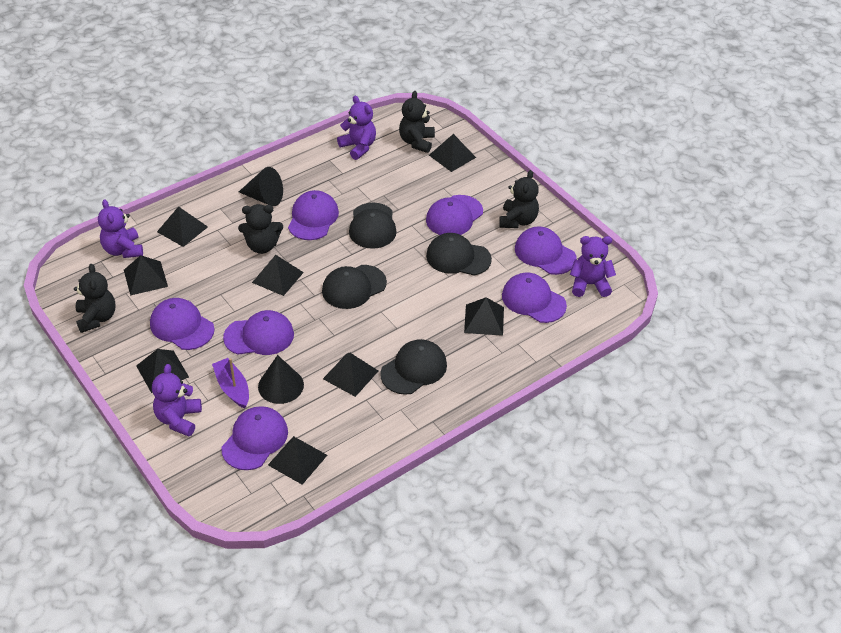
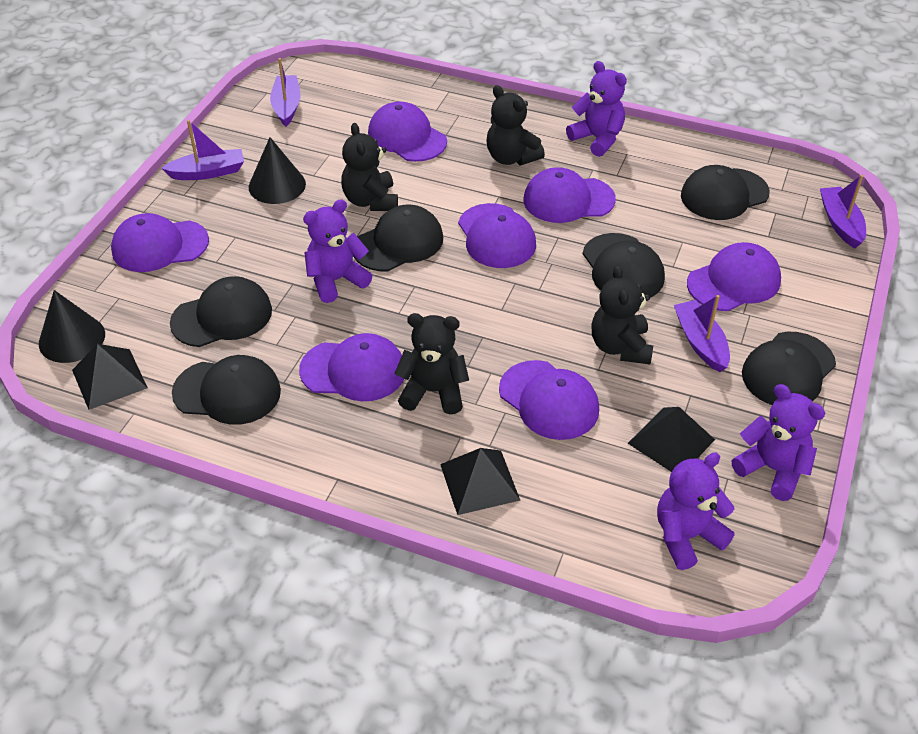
black cap: 4 -> 6
black pyramid: 8 -> 3
purple boat: 1 -> 4

